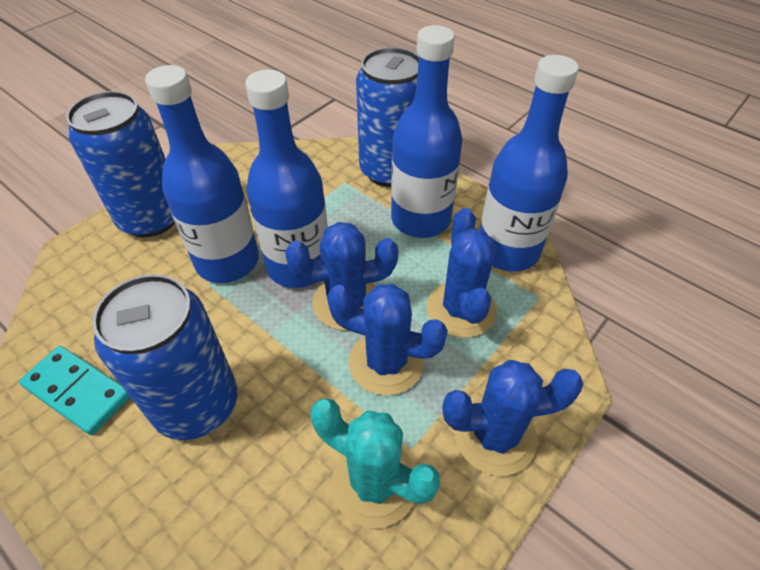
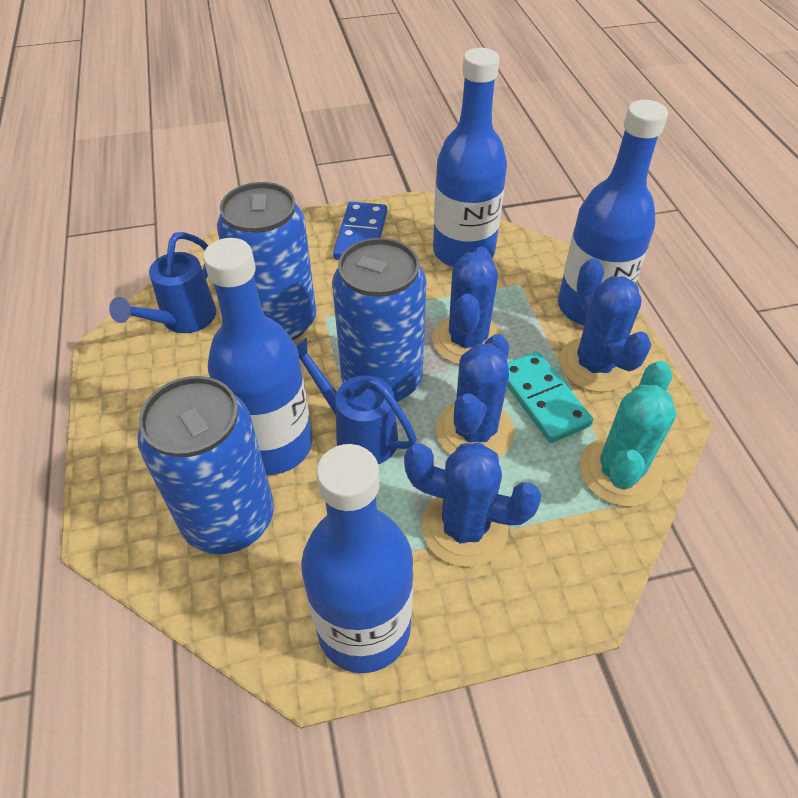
blue domino: 0 -> 1
blue watering can: 0 -> 2

